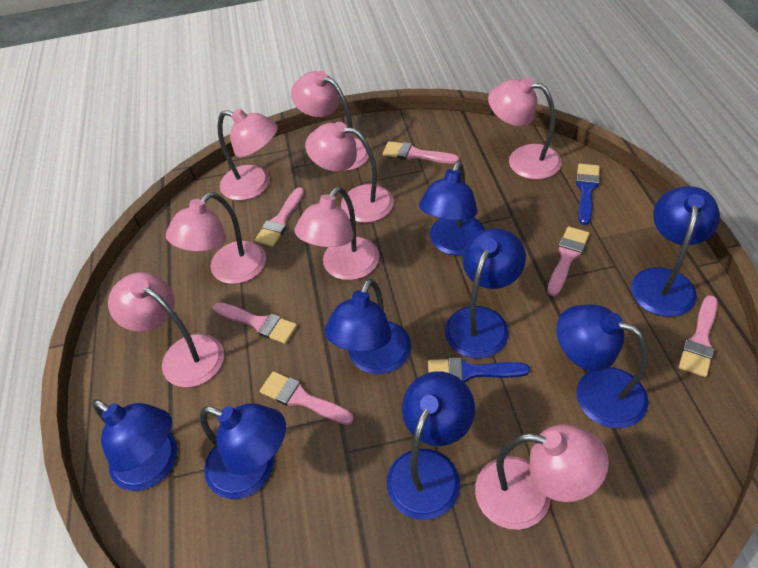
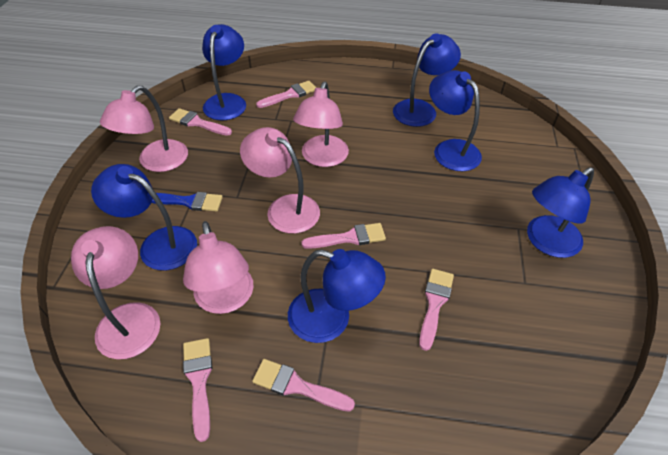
blue brush: 2 -> 1
blue lamp: 8 -> 6
pink lamp: 8 -> 5

